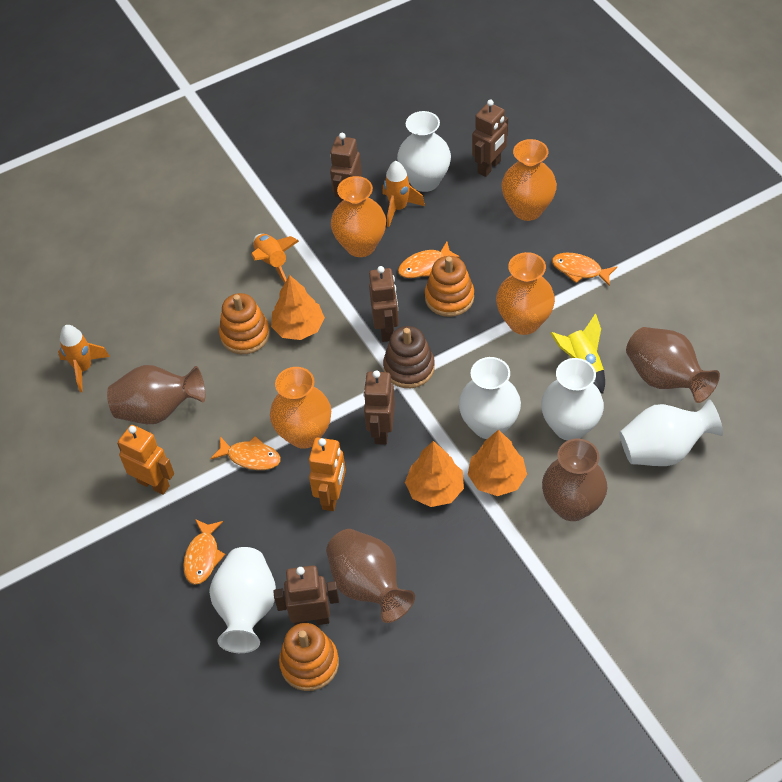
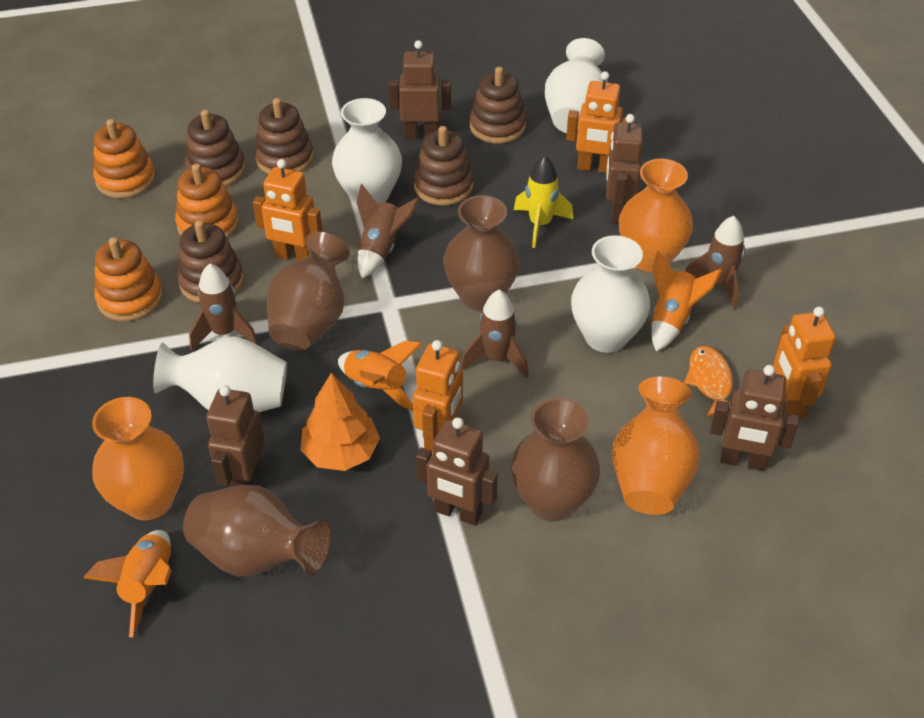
brown rocket: 0 -> 4
brown stacking toy: 1 -> 5
orange fish: 4 -> 1
orange robot: 2 -> 4
orange tree: 3 -> 1
orange vase: 4 -> 3
white vase: 5 -> 4

